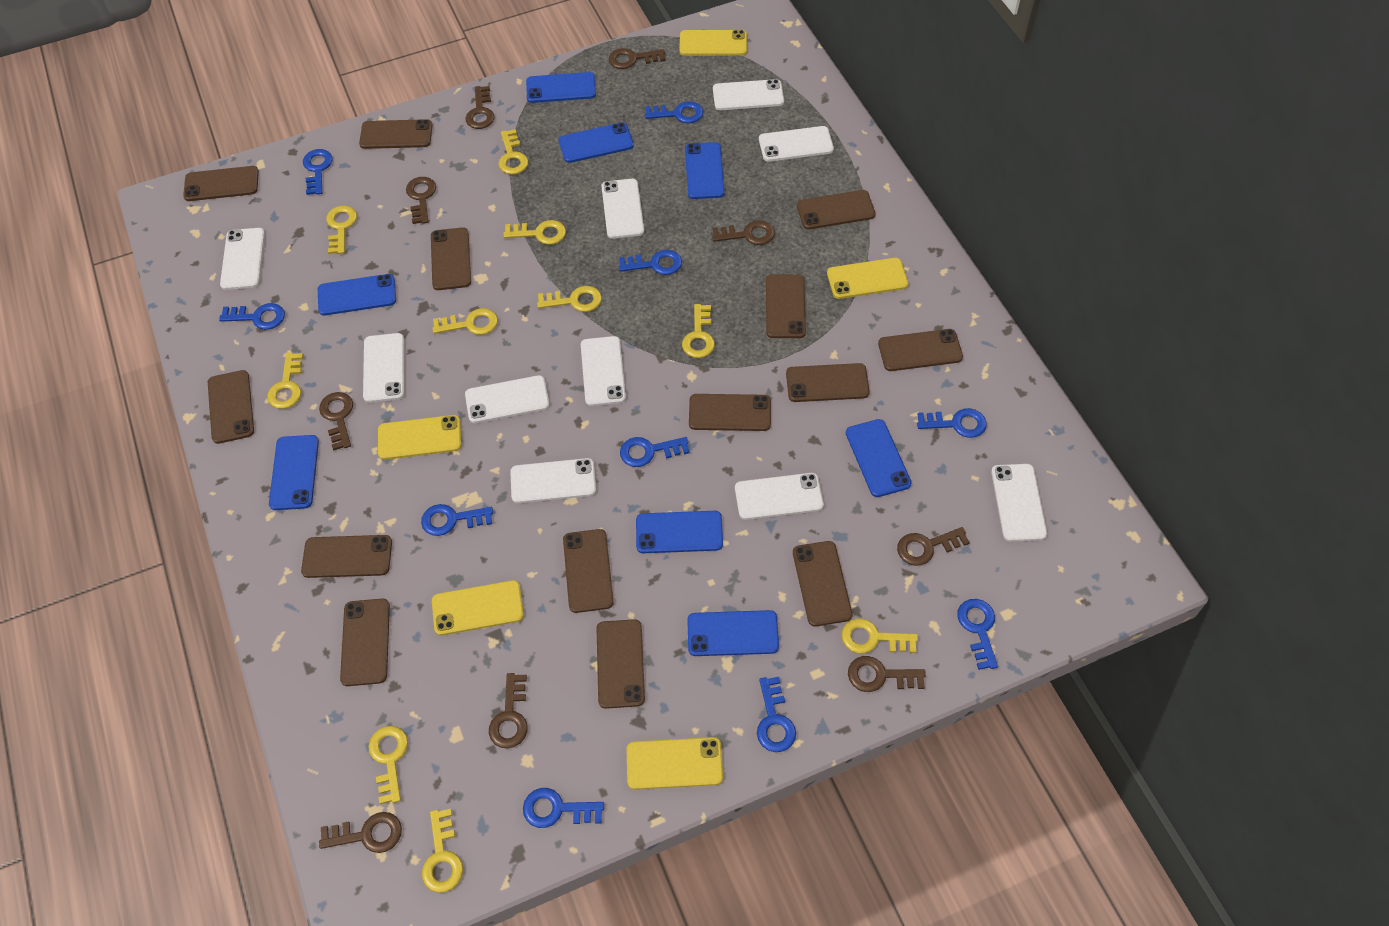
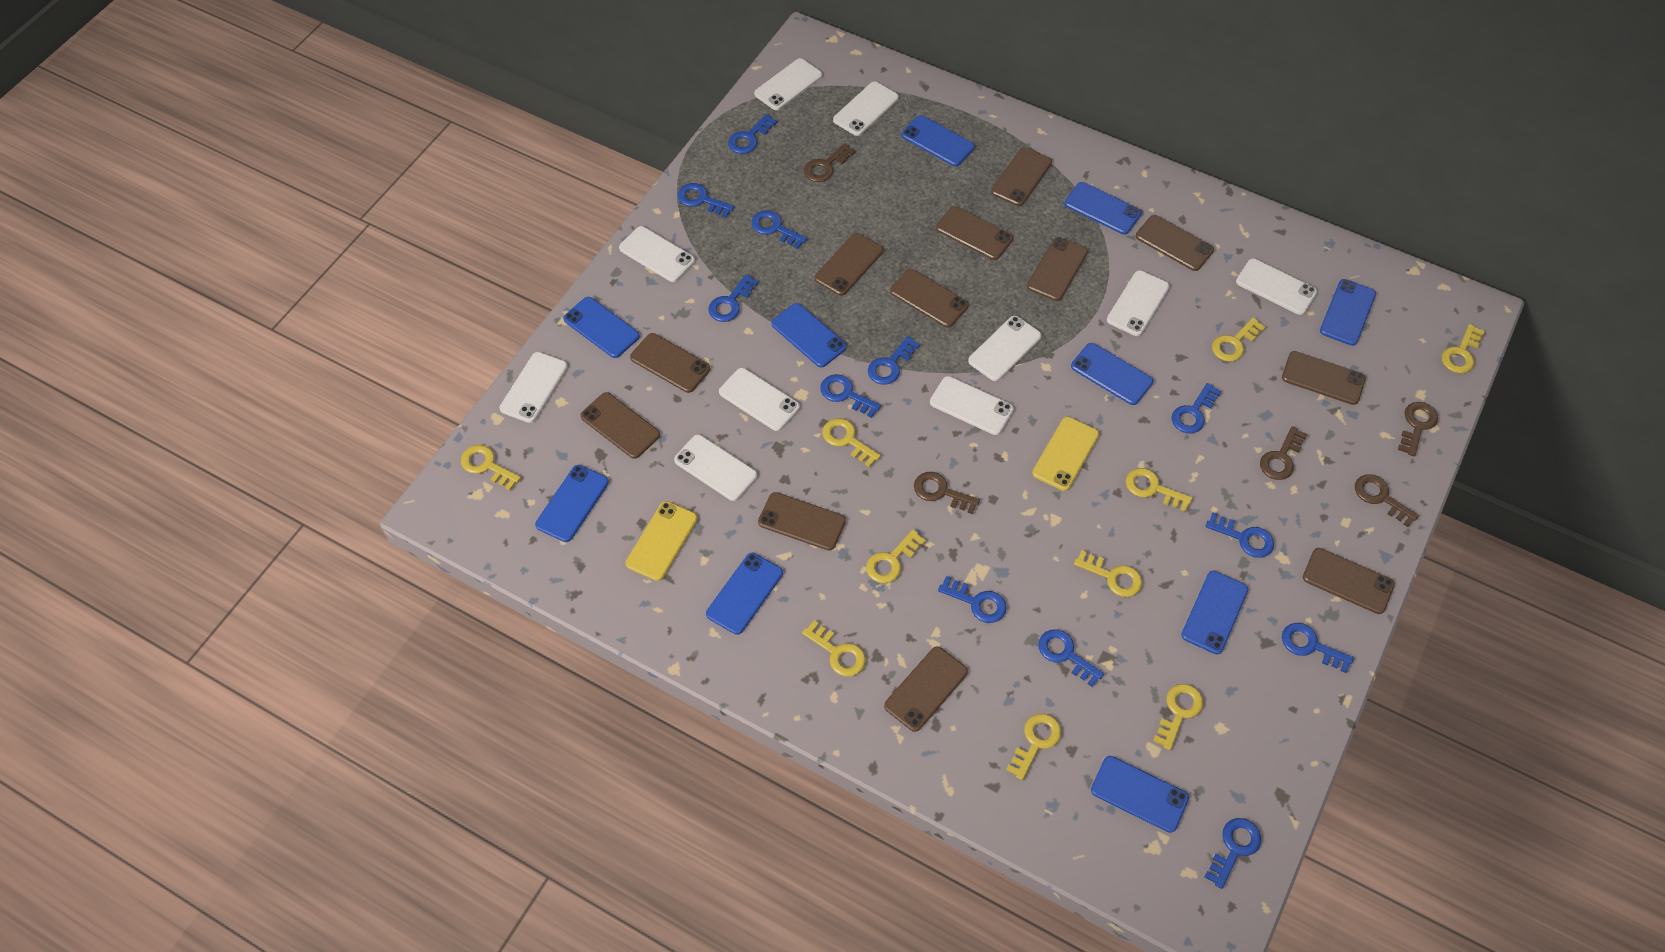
blue key: 10 -> 12
blue phone: 8 -> 10
brown key: 9 -> 5
brown phone: 14 -> 12
yellow phone: 5 -> 2

